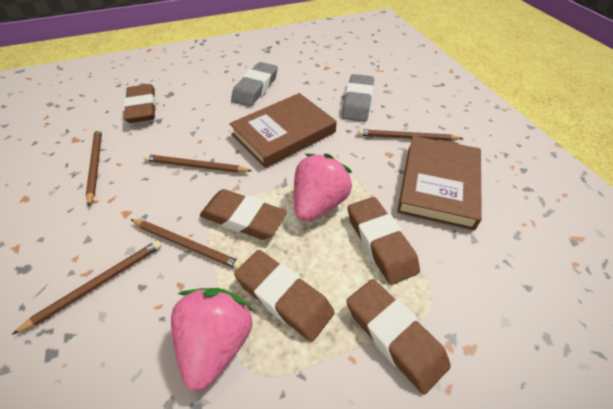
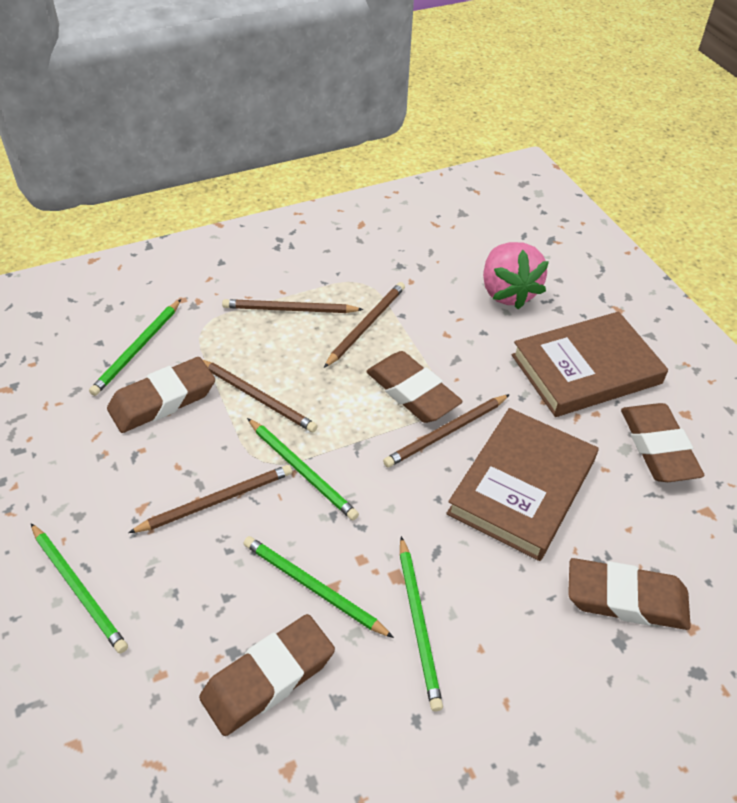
green pencil: 0 -> 5
grey eraser: 2 -> 0
pink strawberry: 2 -> 1

